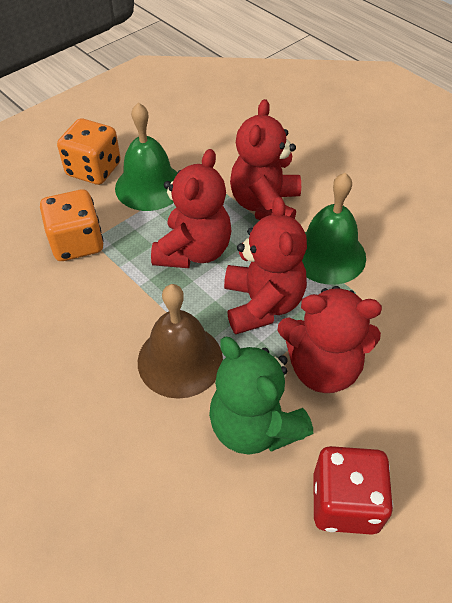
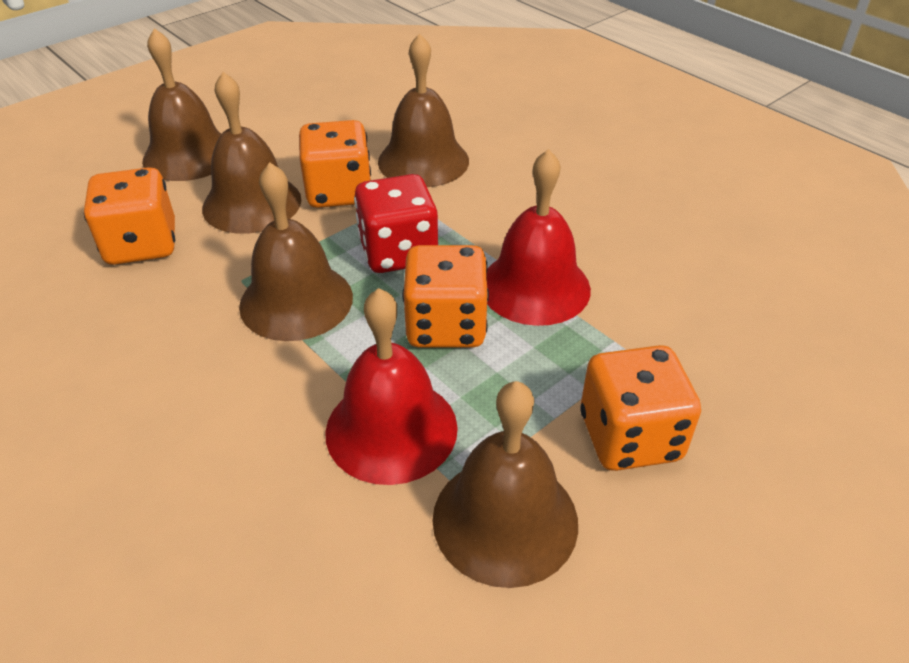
brown bell: 1 -> 5
green bell: 2 -> 0
green teddy bear: 1 -> 0
orange dice: 2 -> 4
red bell: 0 -> 2
red teddy bear: 4 -> 0

